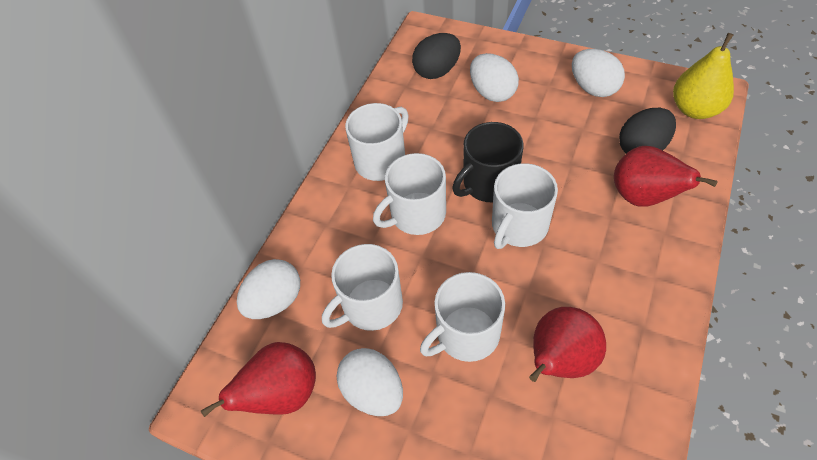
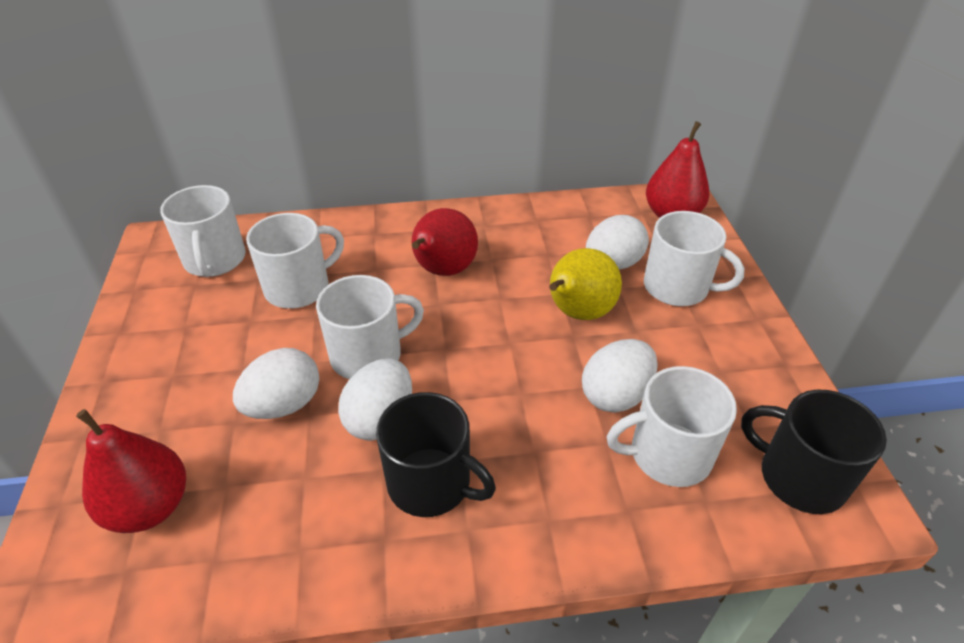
black egg: 2 -> 0
black mug: 1 -> 2

